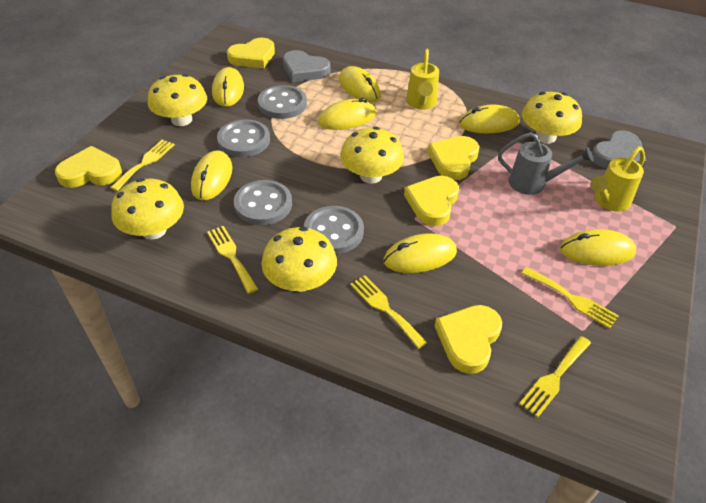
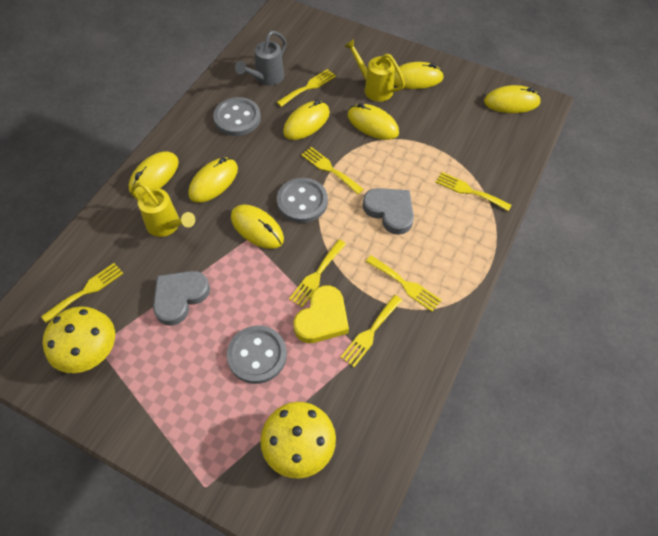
grey button: 4 -> 3
yellow fork: 5 -> 7
yellow heart: 5 -> 1
yellow mushroom: 5 -> 2

